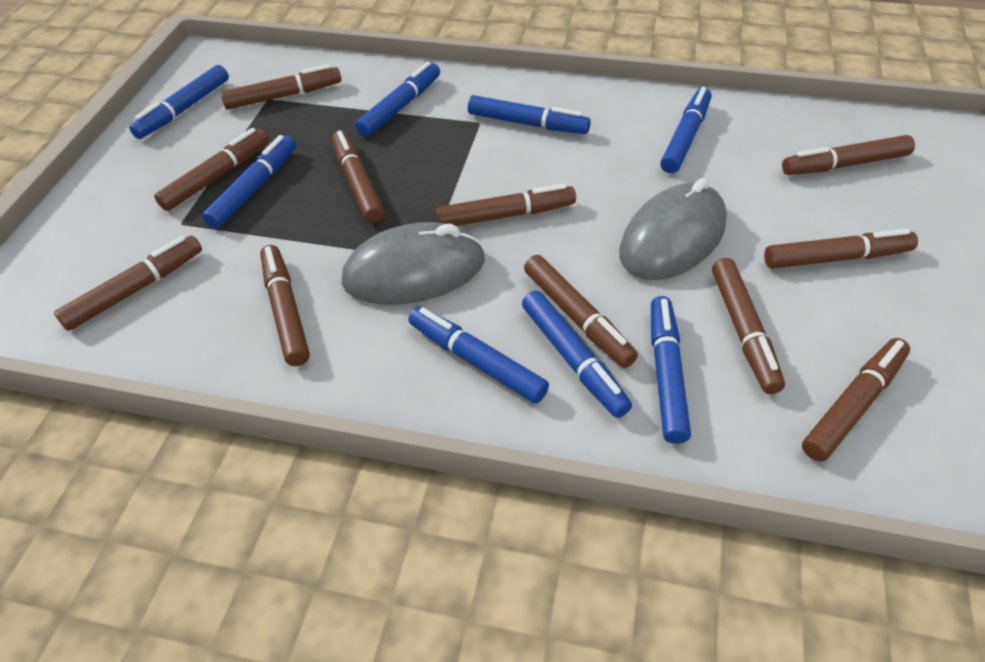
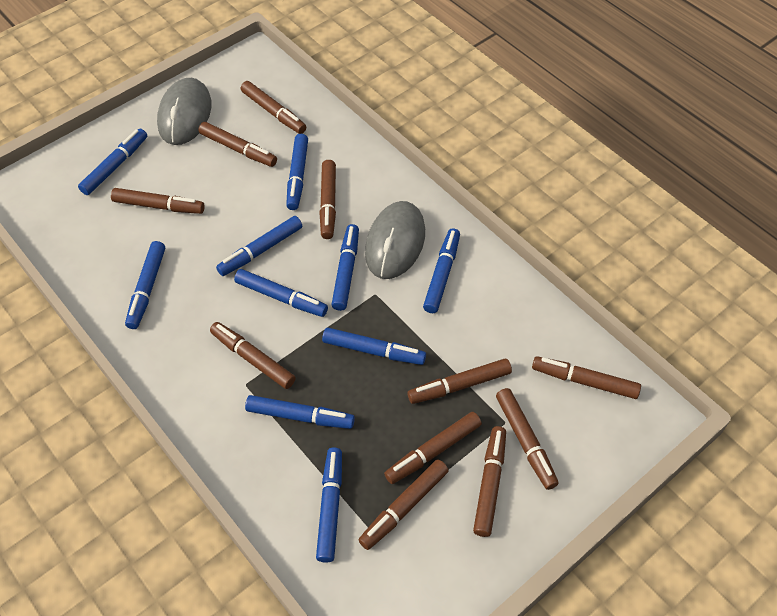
blue marker: 8 -> 10

